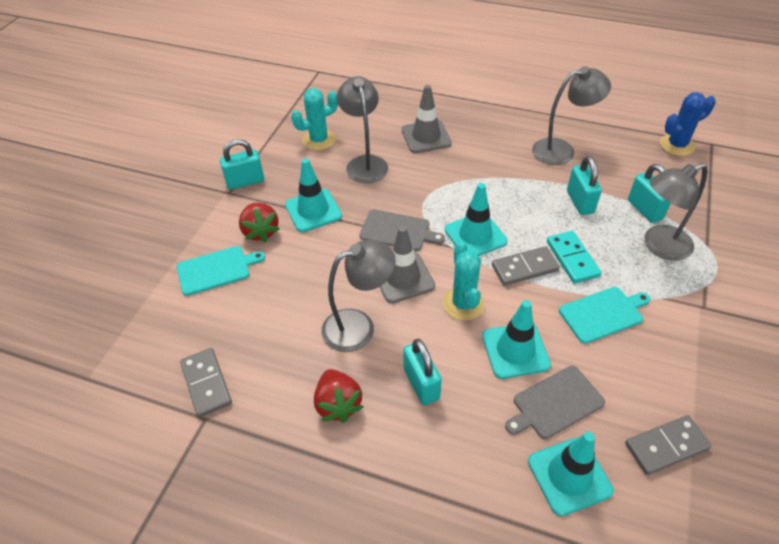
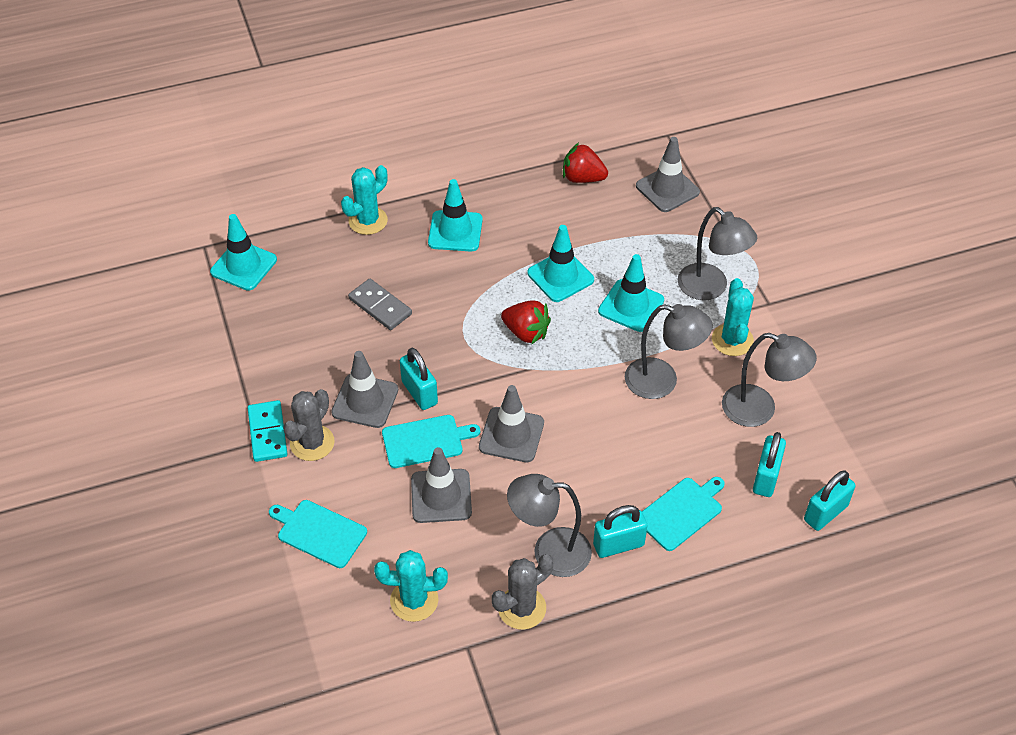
blue cactus: 1 -> 0
grey cactus: 0 -> 2
grey cutting board: 2 -> 0
grey domino: 3 -> 1
grey traffic cone: 2 -> 4
turquoise cactus: 2 -> 3
turquoise cutting board: 2 -> 3

